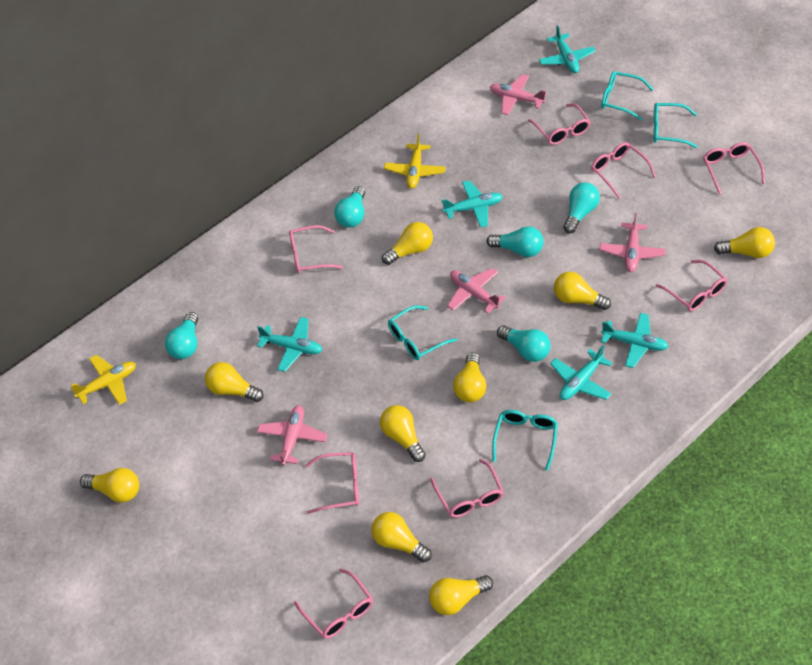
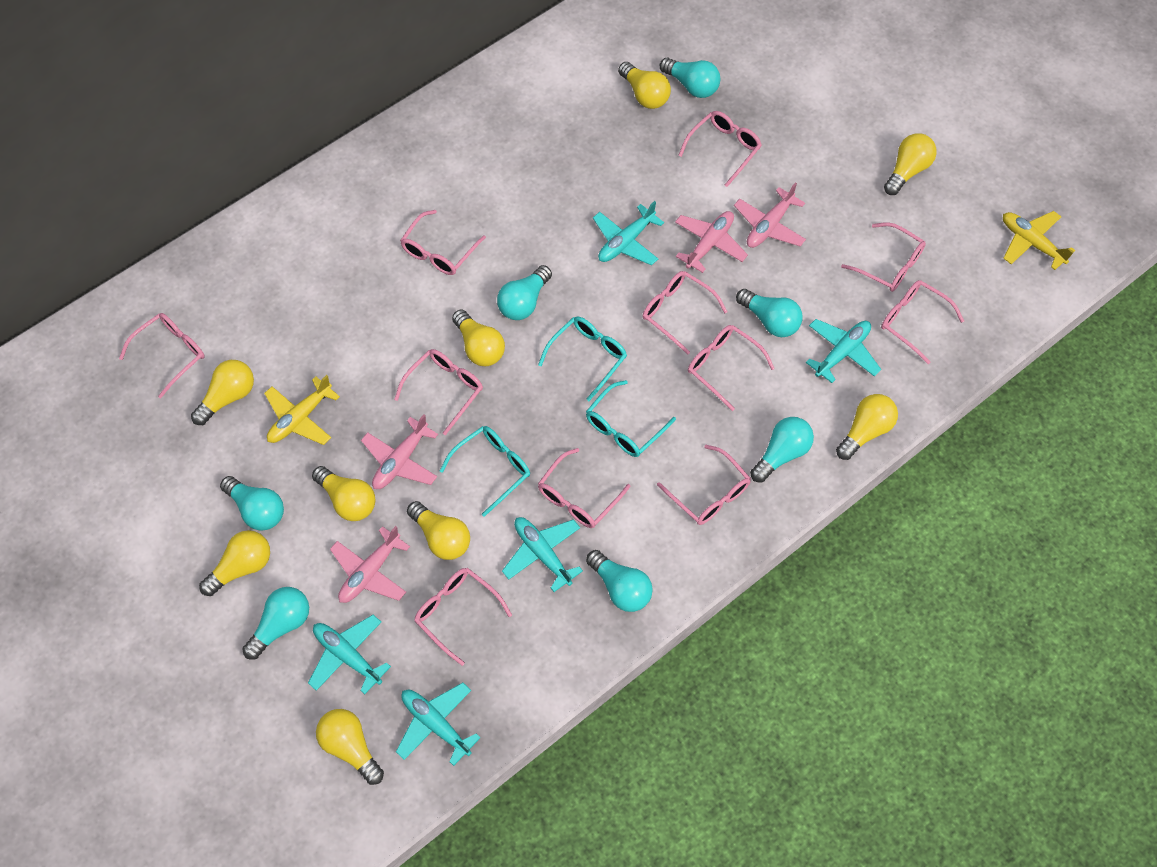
pink glasses: 8 -> 11
turquoise glasses: 4 -> 3
turquoise light bulb: 5 -> 7

